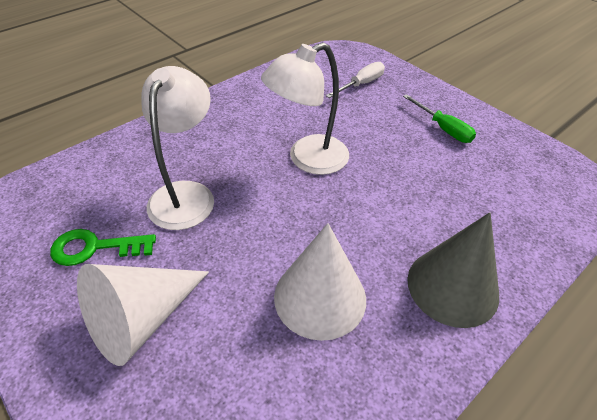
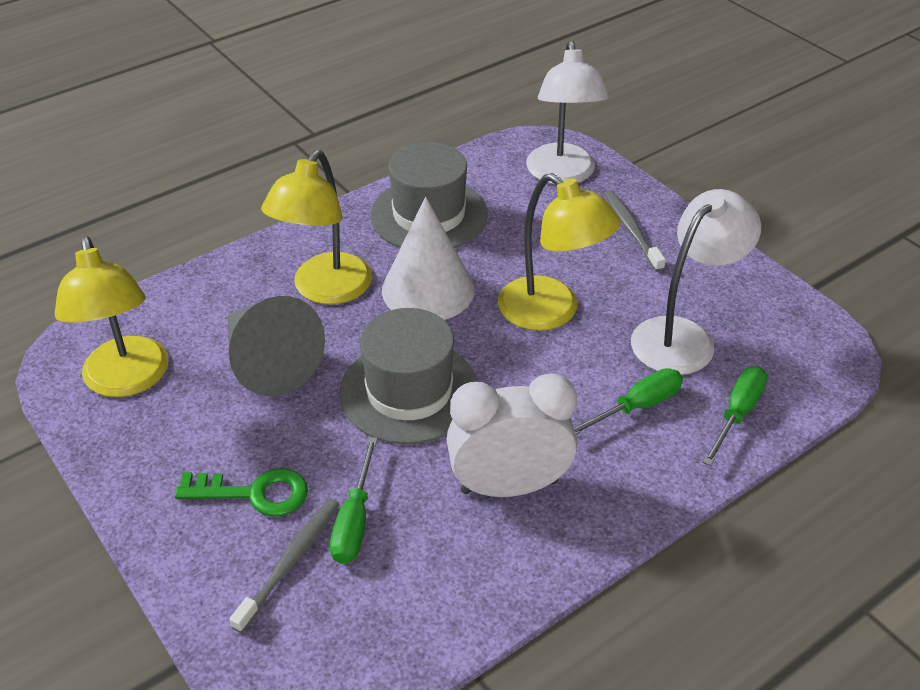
green screwdriver: 1 -> 3
grey hat: 0 -> 2
grey toothbrush: 0 -> 2
white clock: 0 -> 1
white cone: 2 -> 1
white screwdriver: 1 -> 0
yellow lamp: 0 -> 3

